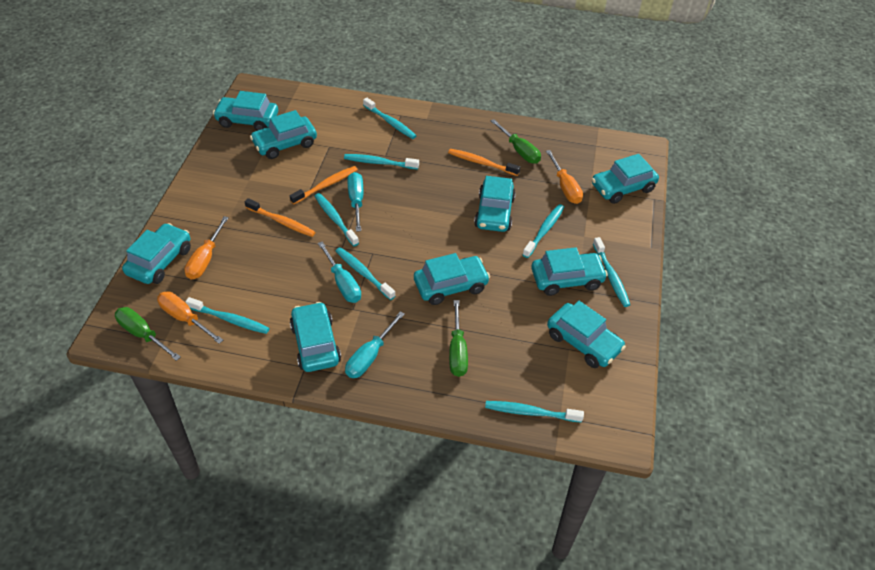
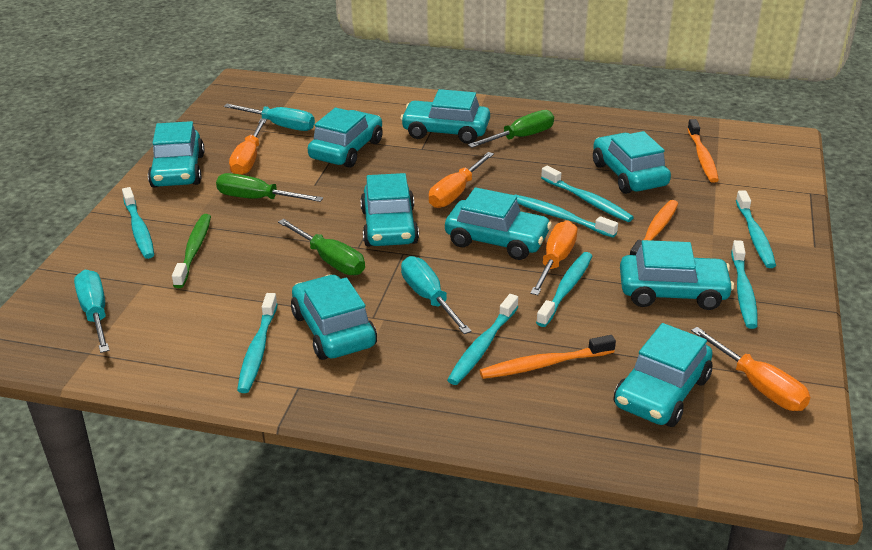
green toothbrush: 0 -> 1
orange screwdriver: 3 -> 4

